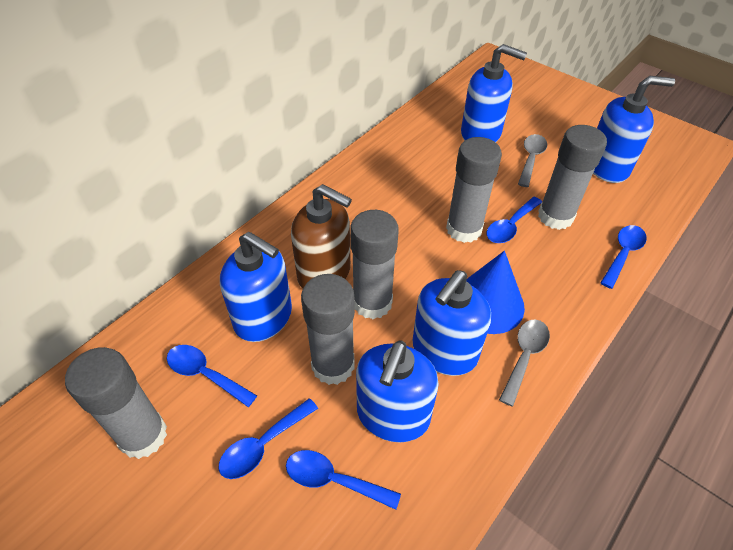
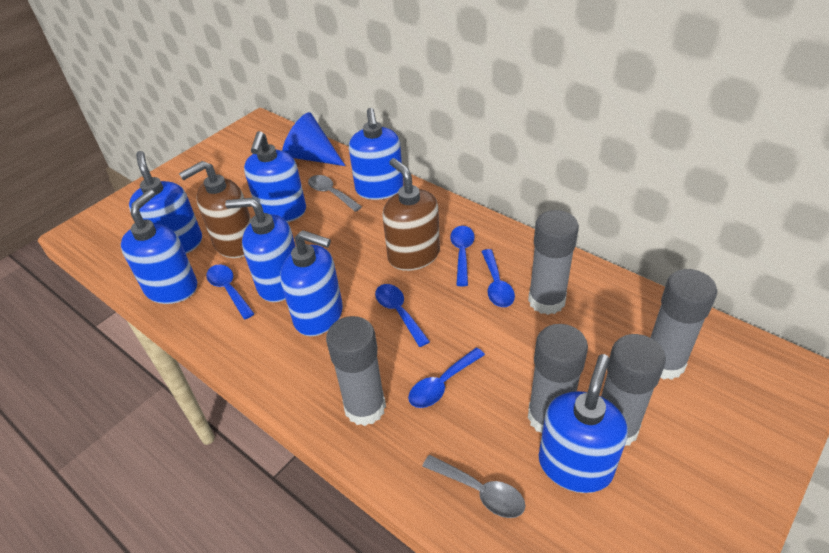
blue soap dispenser: 5 -> 7
brown soap dispenser: 1 -> 2

